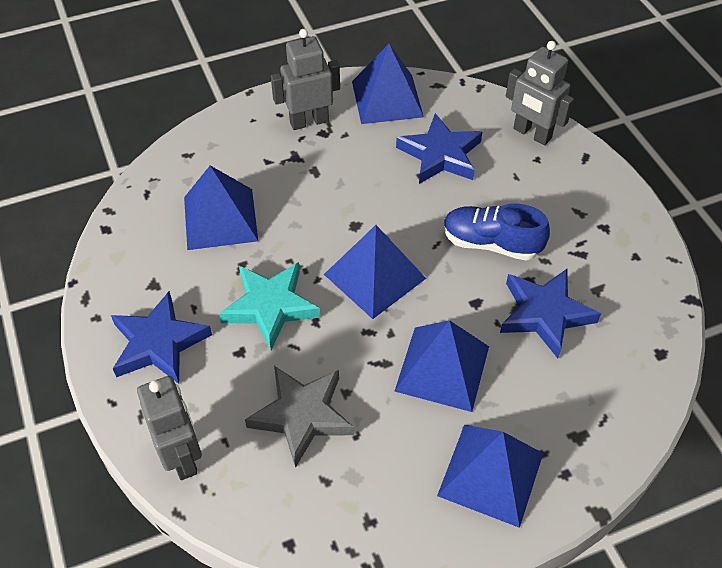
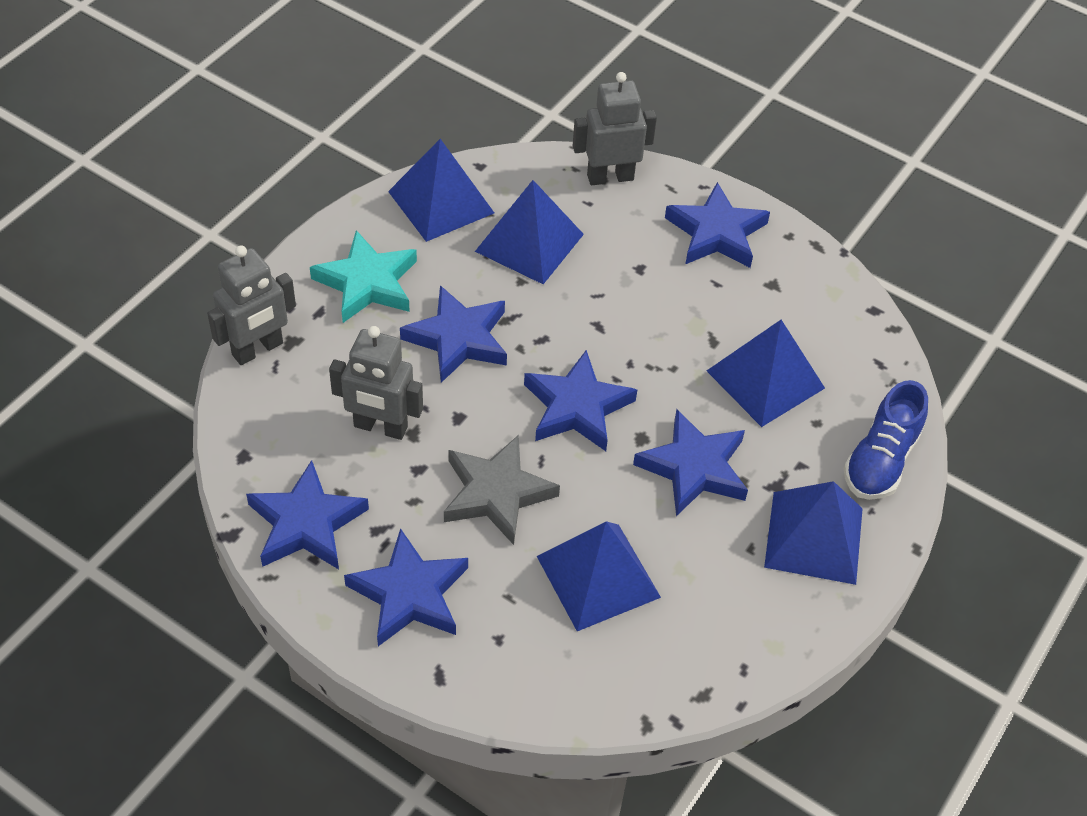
blue star: 3 -> 6

